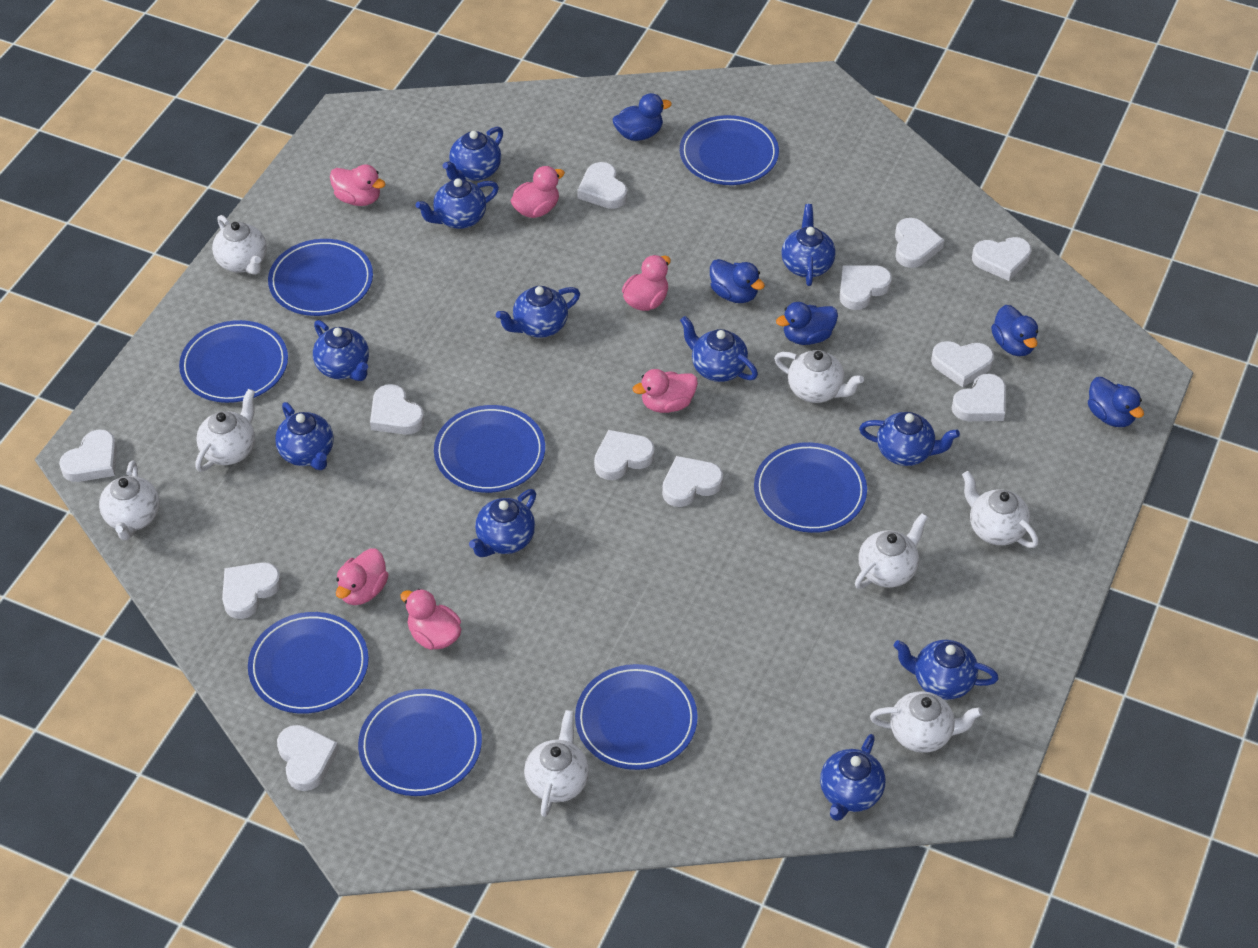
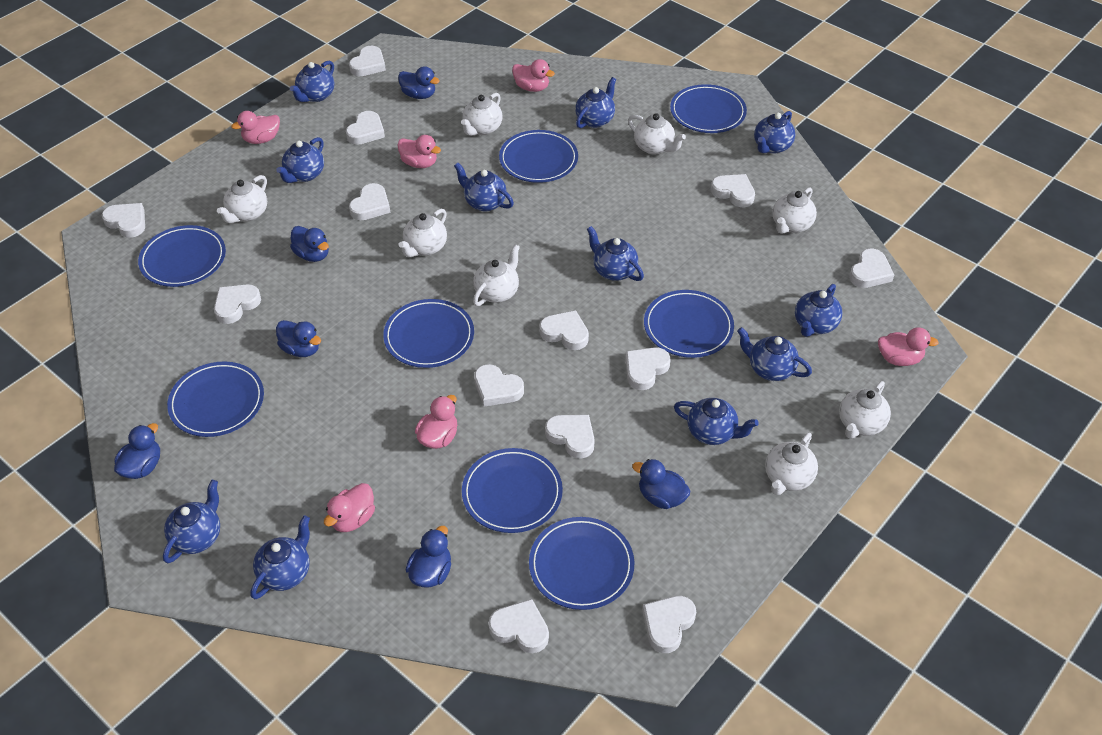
blue duck: 5 -> 6
white heart: 12 -> 13

